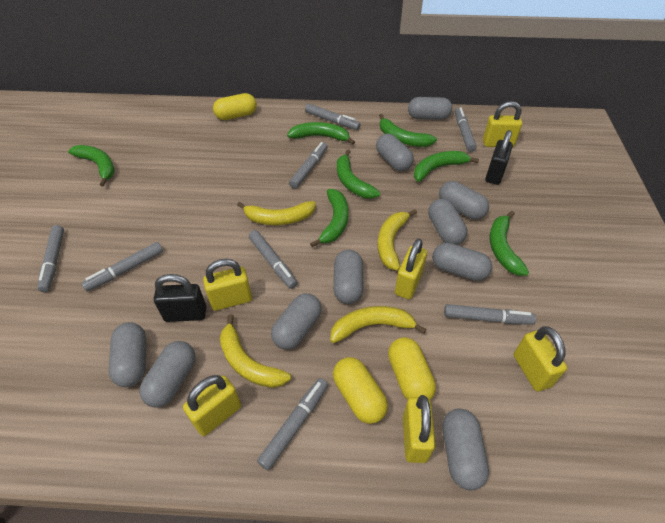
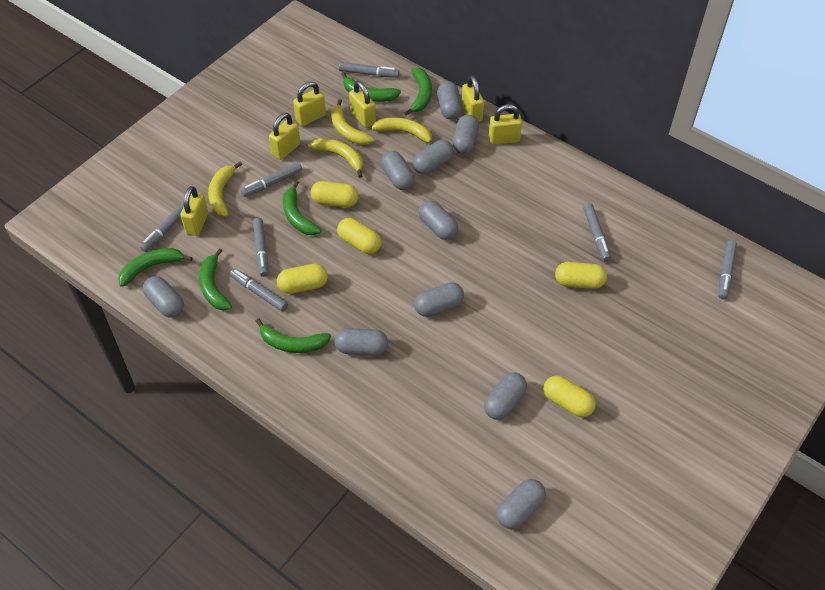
black padlock: 2 -> 0
green banana: 7 -> 6
grey marker: 8 -> 7
yellow capsule: 3 -> 5

